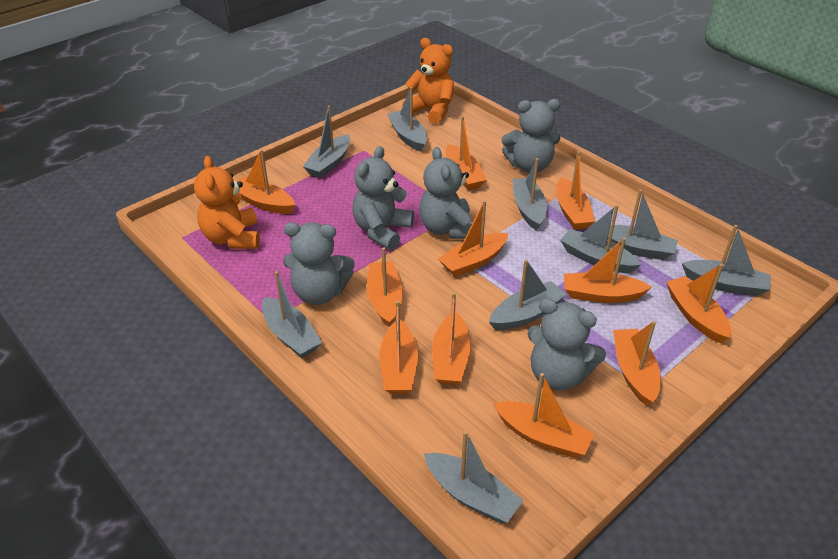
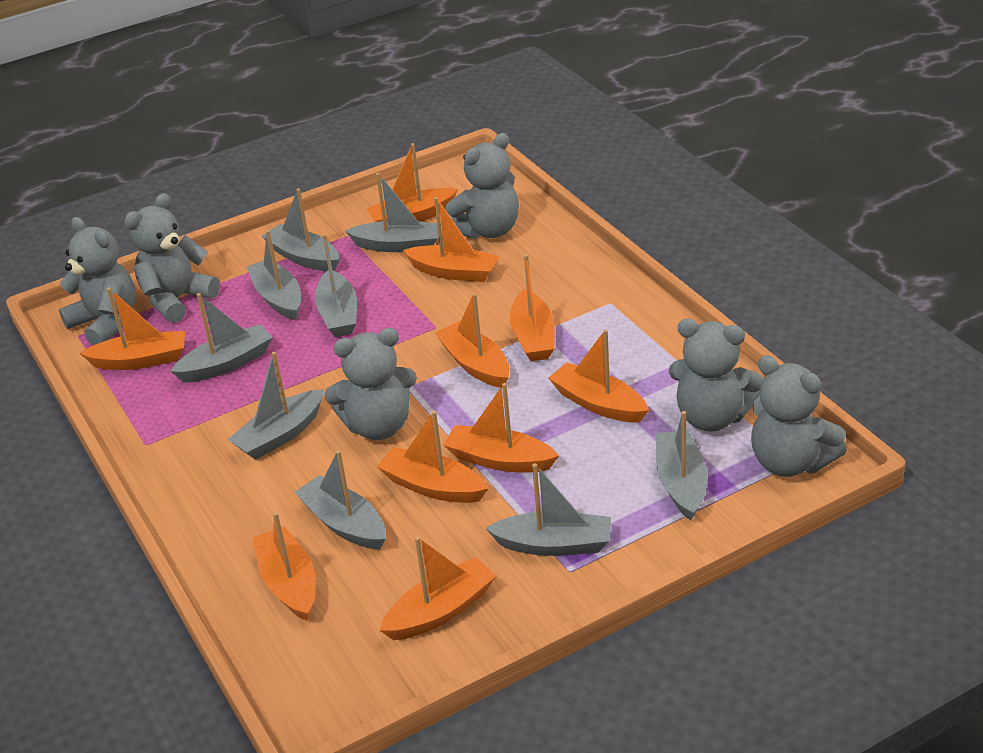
grey teddy bear: 5 -> 6
orange boat: 11 -> 10
orange teddy bear: 2 -> 0

